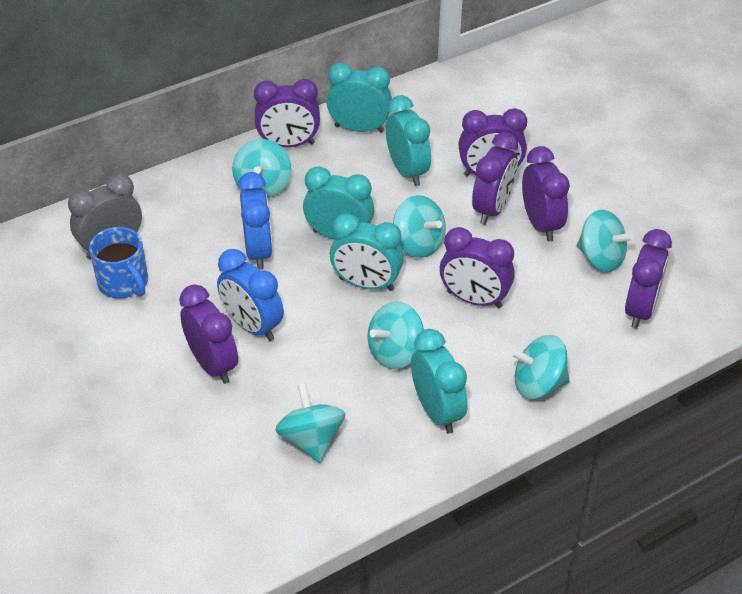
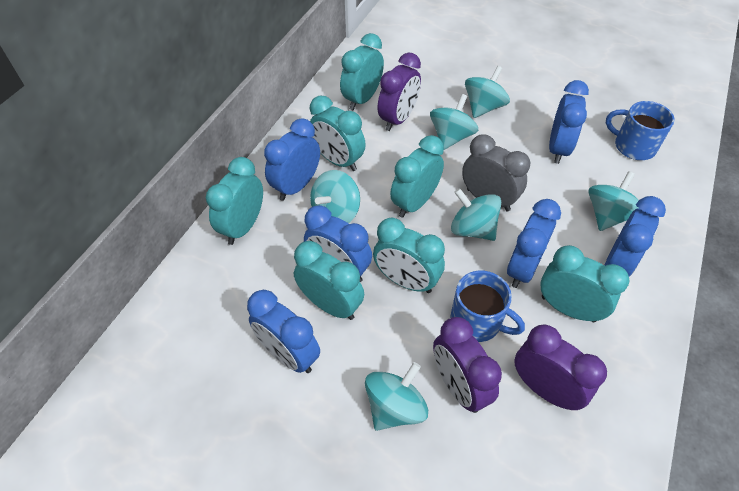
blue clock: 2 -> 6
blue mug: 1 -> 2
purple clock: 7 -> 3
turquoise clock: 5 -> 7

